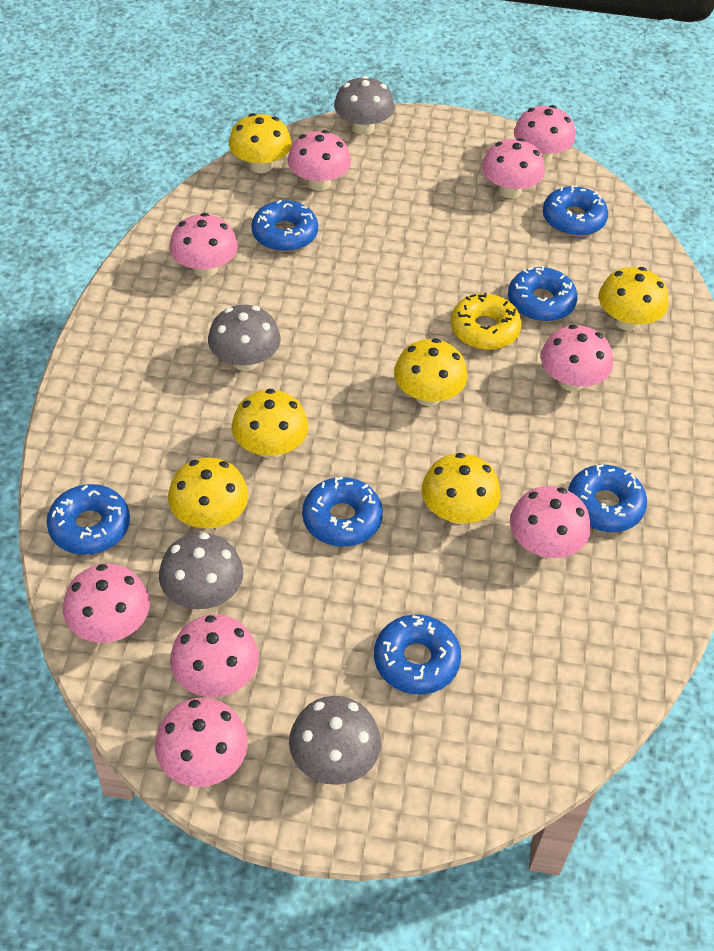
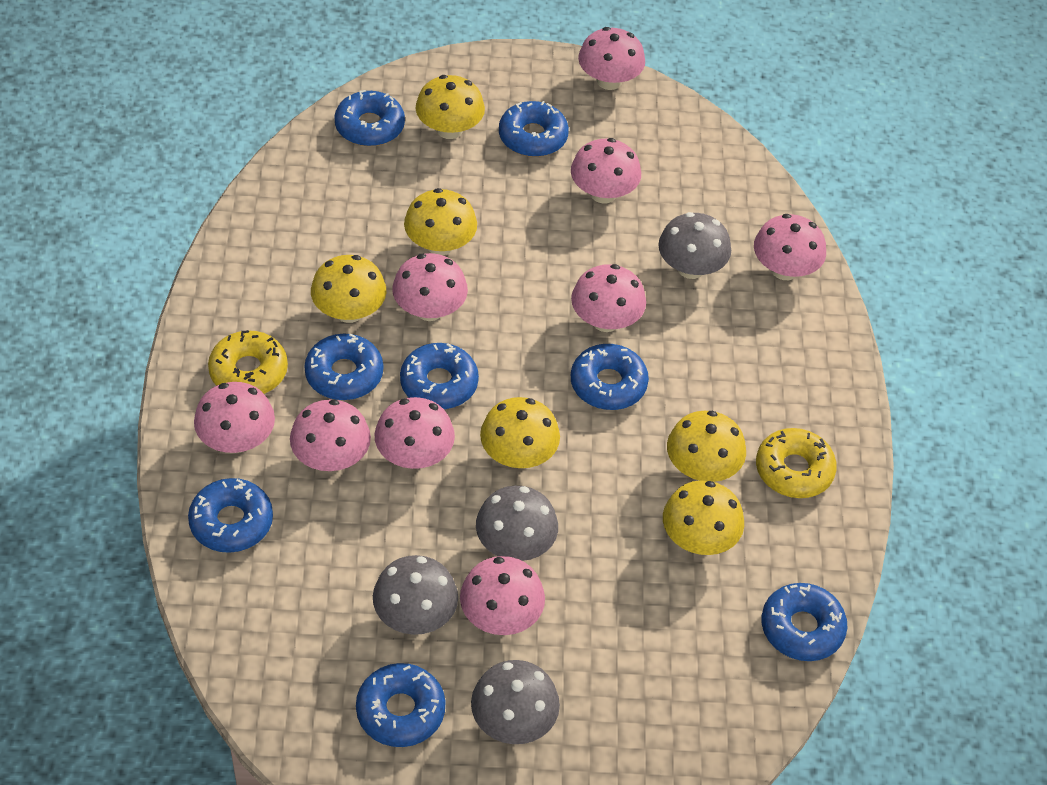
blue donut: 7 -> 8
yellow donut: 1 -> 2

